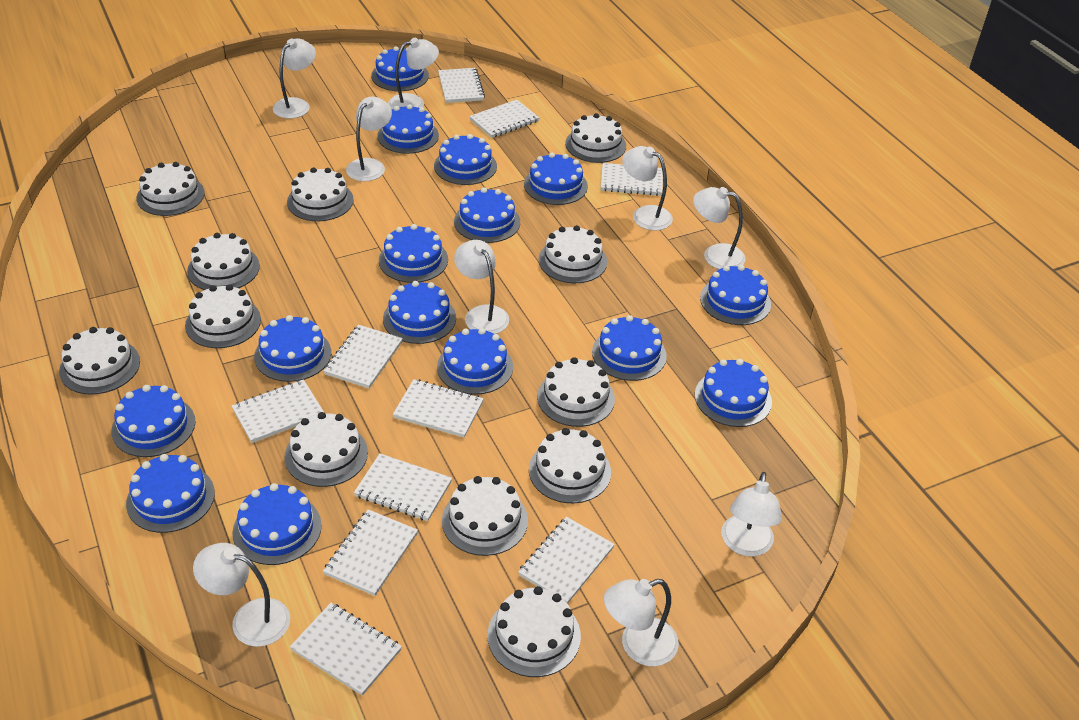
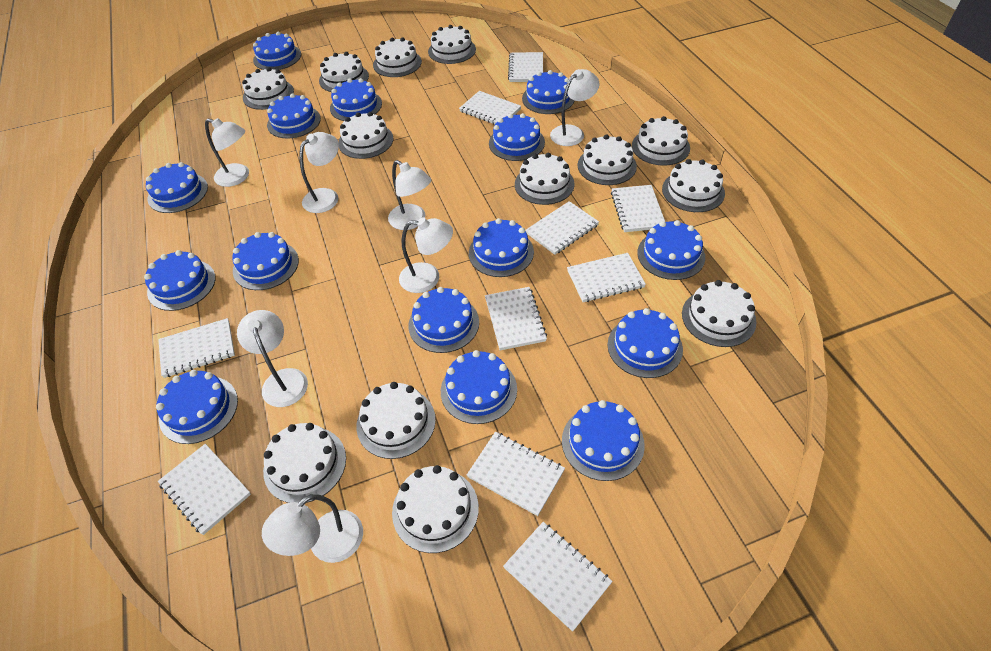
white cake: 12 -> 13
white lamp: 9 -> 7

